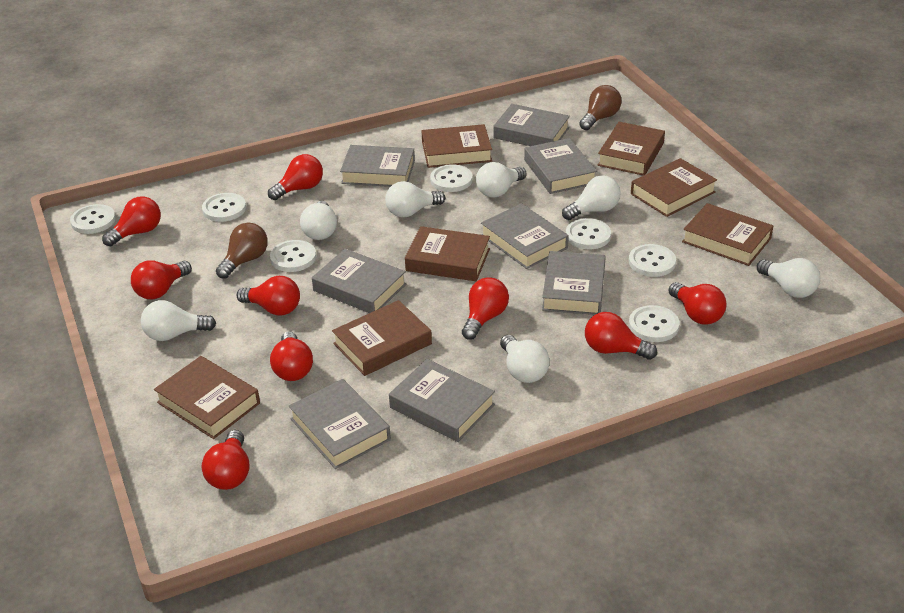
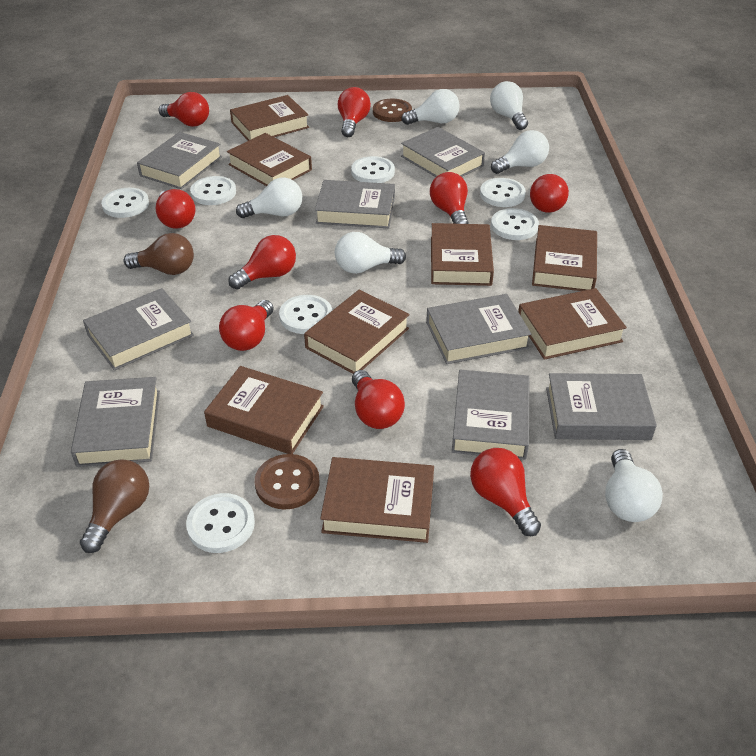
brown book: 7 -> 8
brown button: 0 -> 2
white light bulb: 7 -> 6

